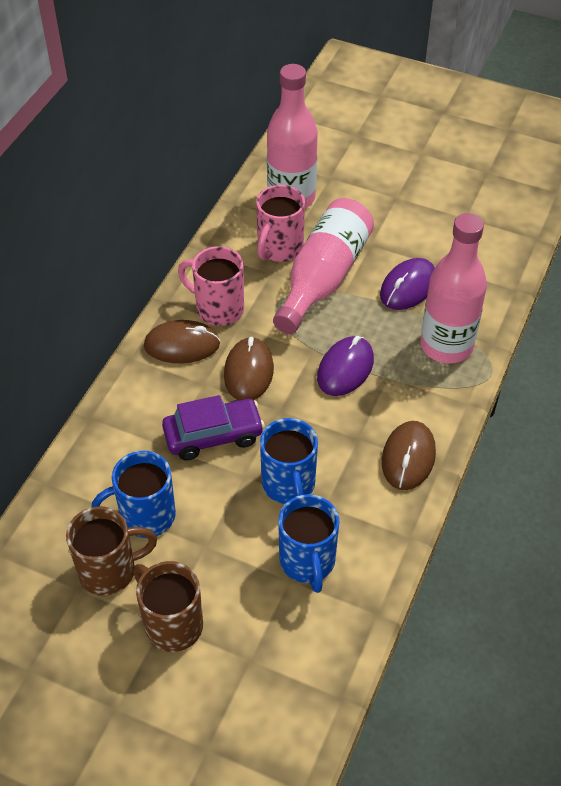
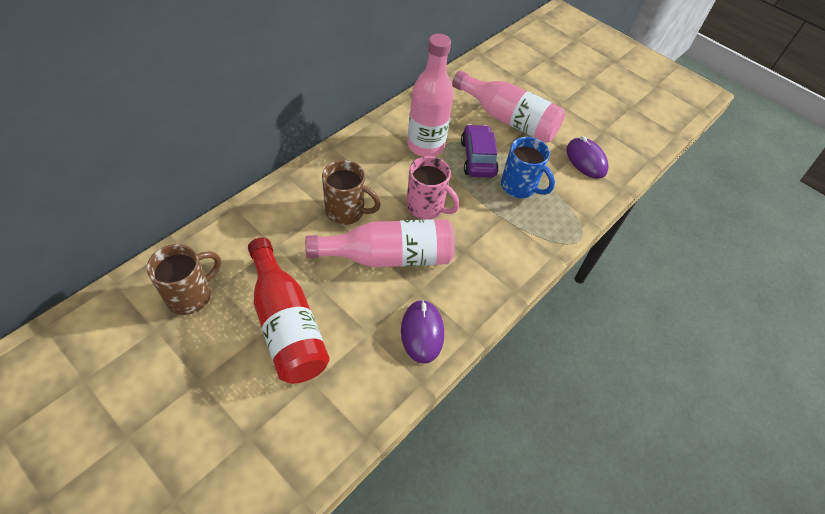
blue mug: 3 -> 1
brown mouse: 3 -> 0
pink mug: 2 -> 1
red bottle: 0 -> 1

